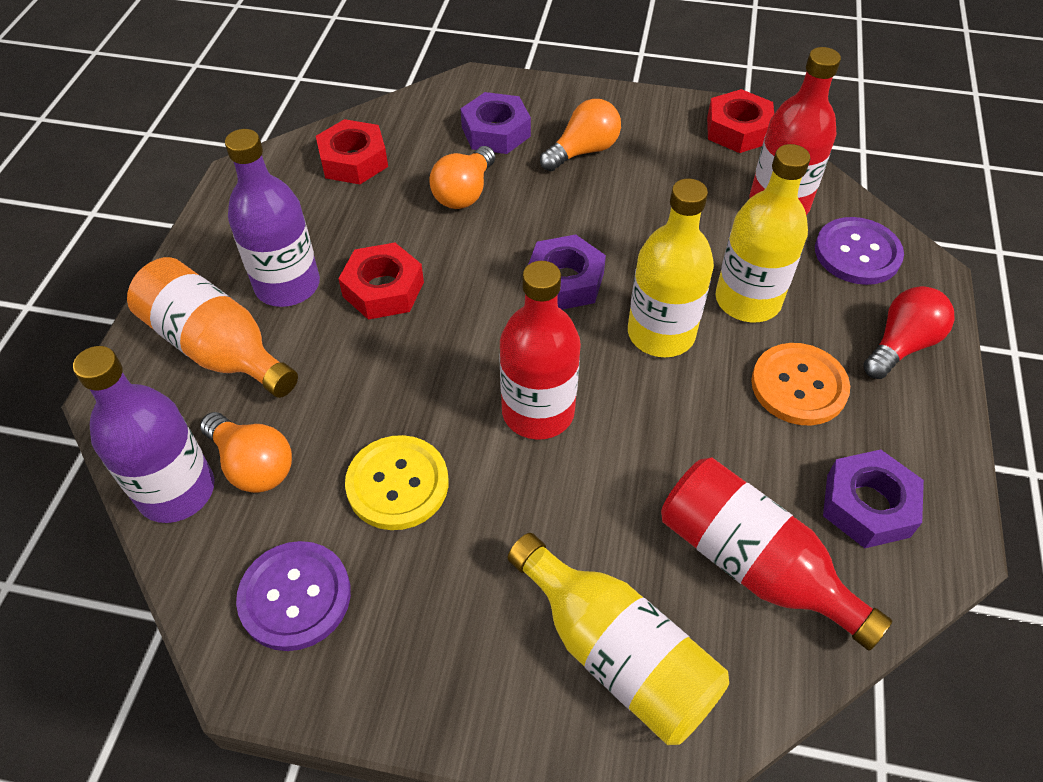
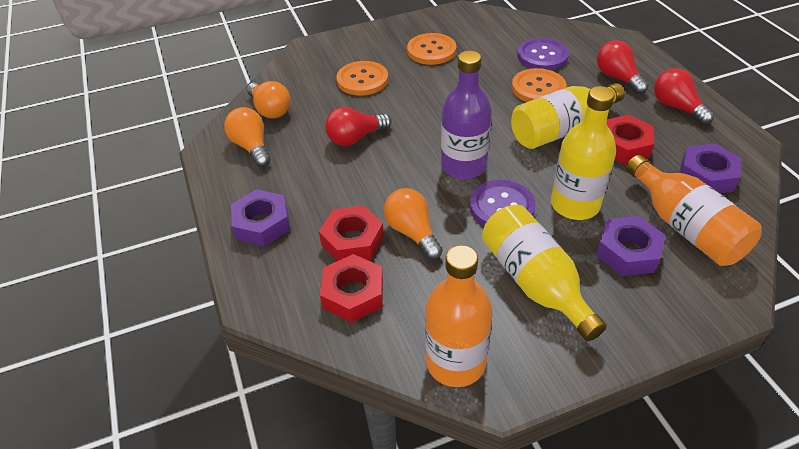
orange bottle: 1 -> 2
orange button: 1 -> 3
purple bottle: 2 -> 1
red bottle: 3 -> 0
red light bulb: 1 -> 3
yellow button: 1 -> 0

